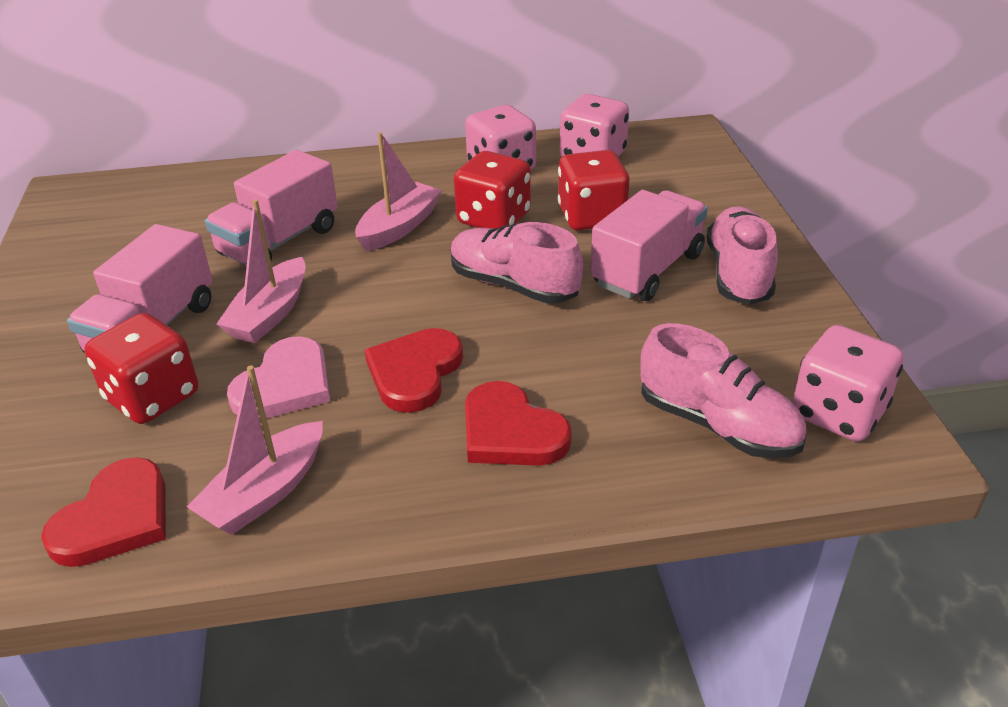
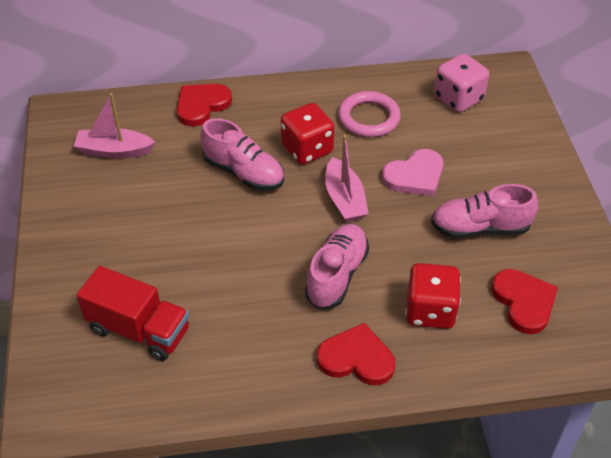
pink boat: 3 -> 2
pink dice: 3 -> 1
pink ring: 0 -> 1
pink truck: 3 -> 0
red dice: 3 -> 2
red truck: 0 -> 1

